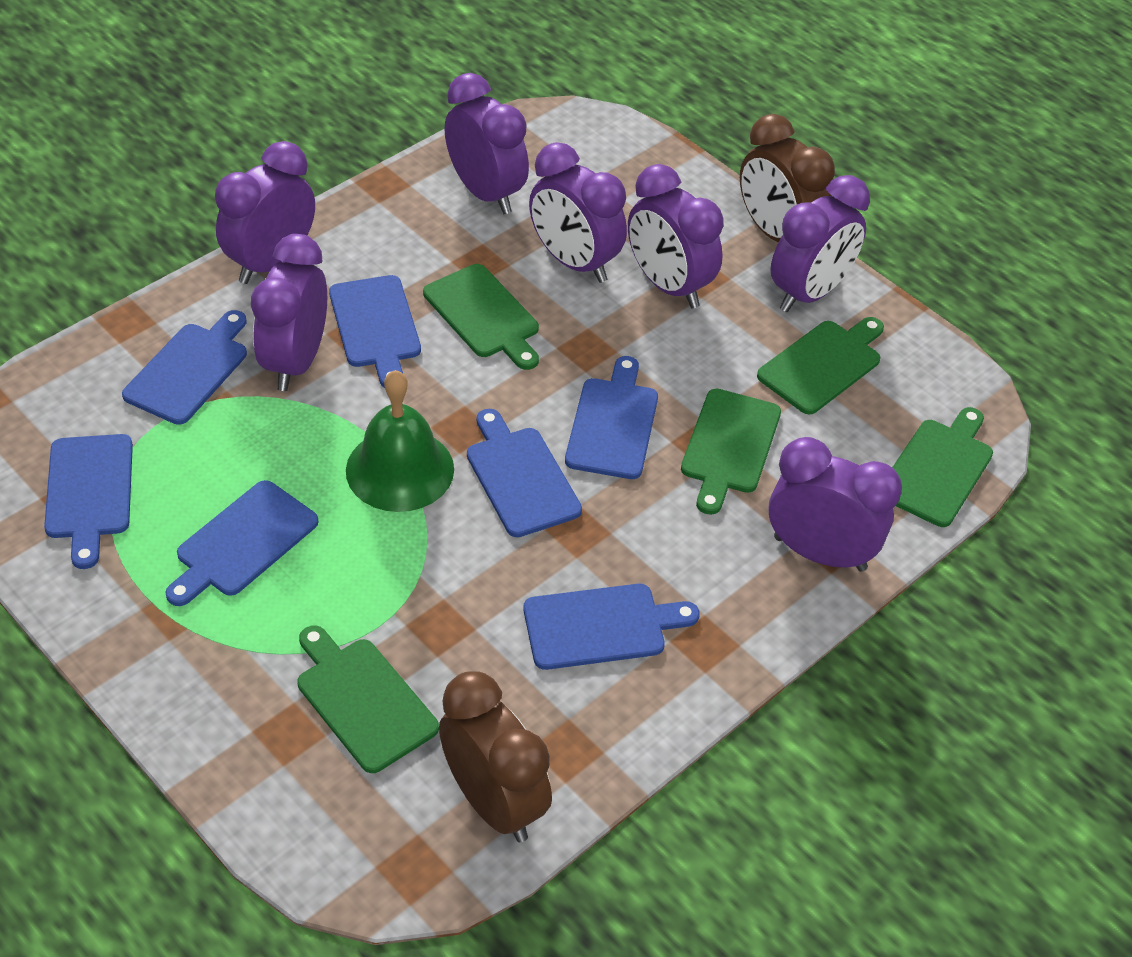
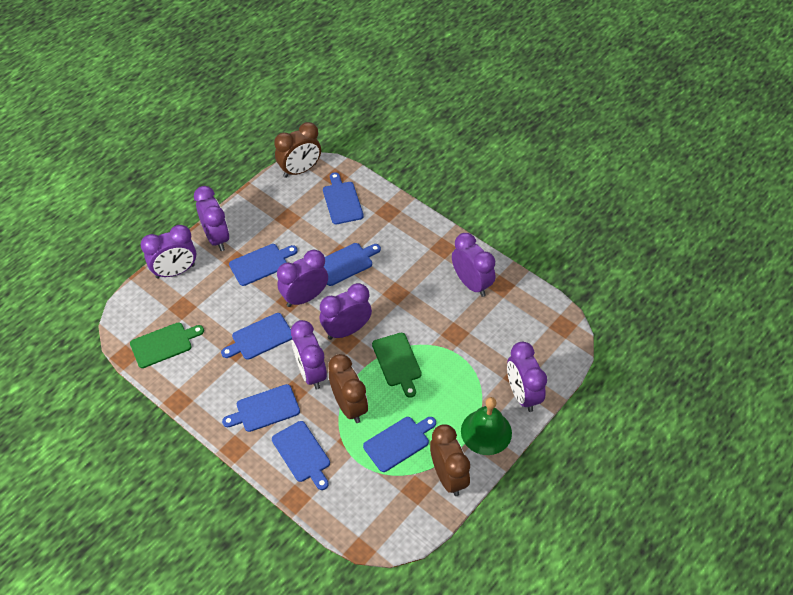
brown clock: 2 -> 3
green cutting board: 5 -> 2

